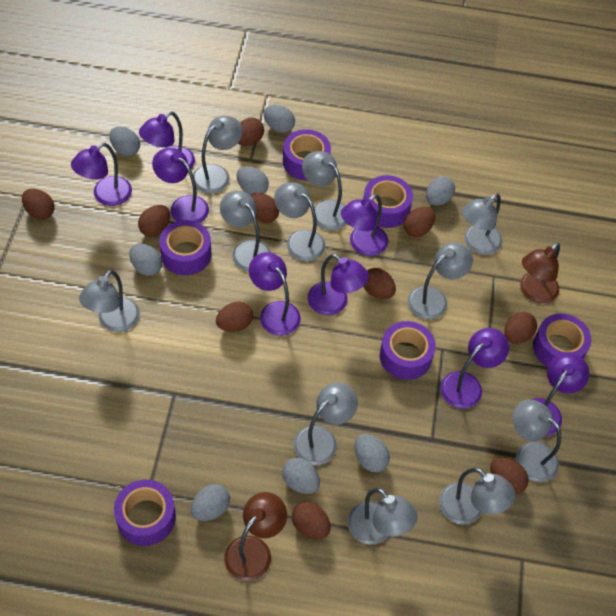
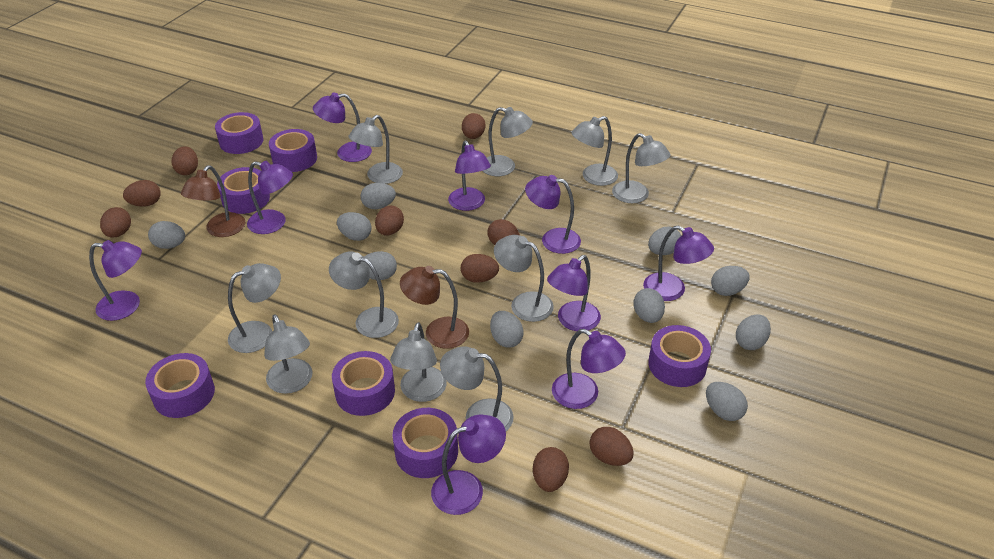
brown egg: 10 -> 9
grey egg: 8 -> 10
grey lamp: 11 -> 10
purple lamp: 8 -> 9
purple tape: 6 -> 7

